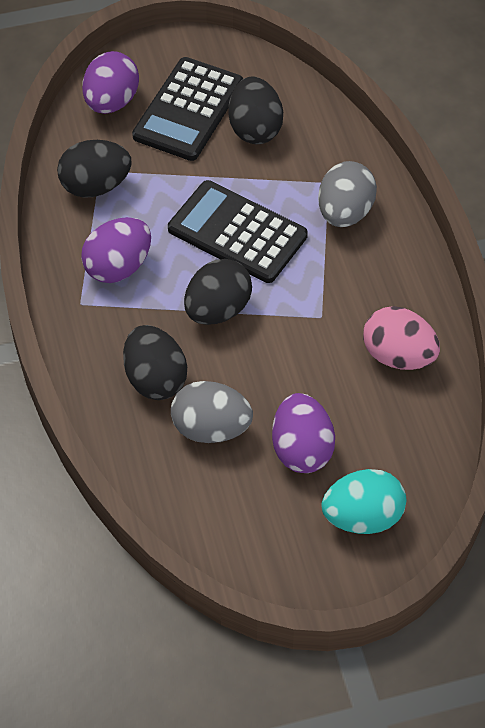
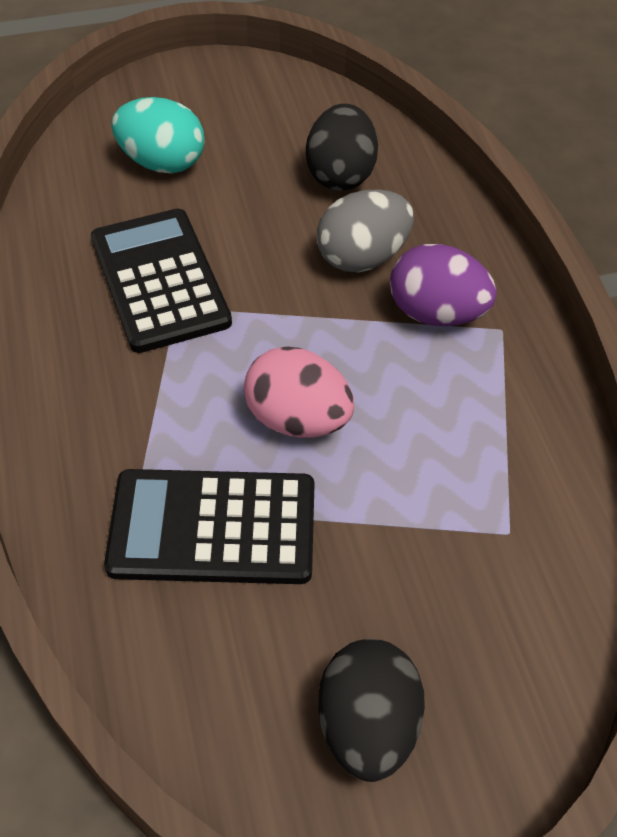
black egg: 4 -> 2
grey egg: 2 -> 1
purple egg: 3 -> 1

